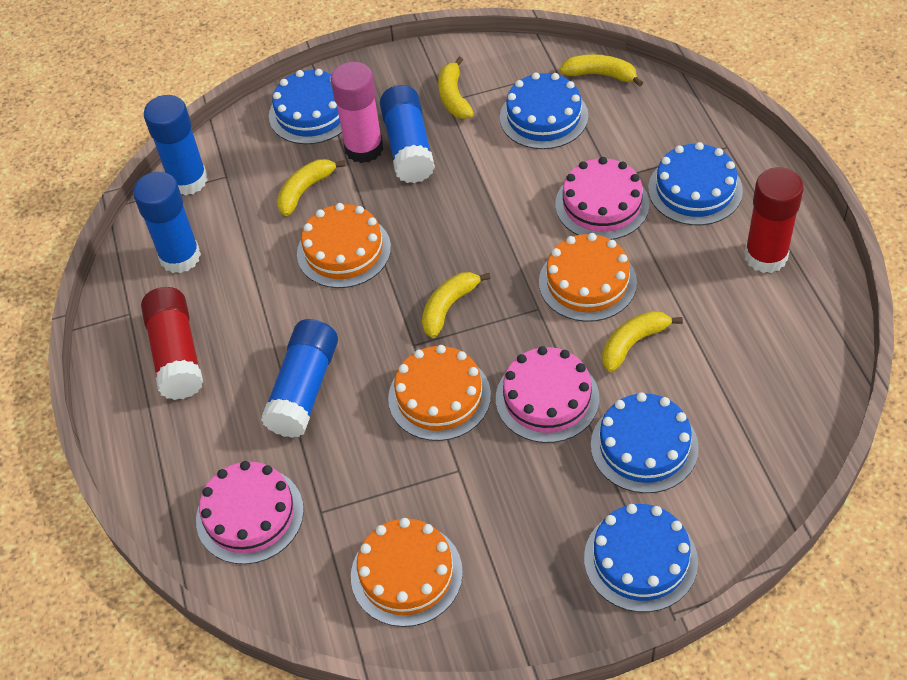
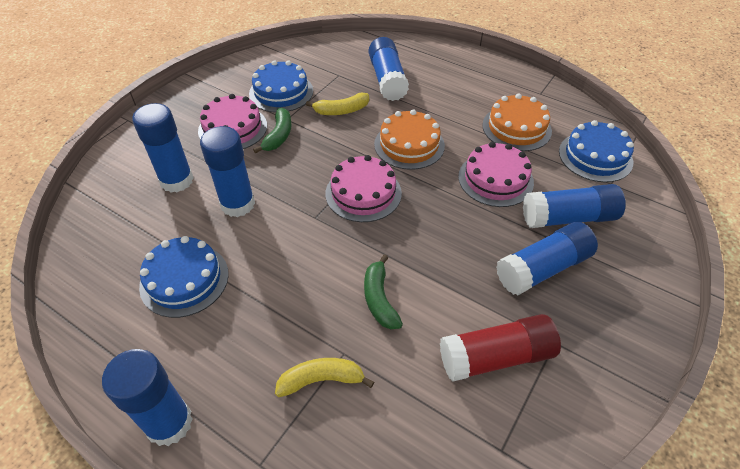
blue cake: 5 -> 3
blue glue stick: 4 -> 6
green banana: 0 -> 2
orange cake: 4 -> 2
pink glue stick: 1 -> 0
red glue stick: 2 -> 1
yellow banana: 5 -> 2

